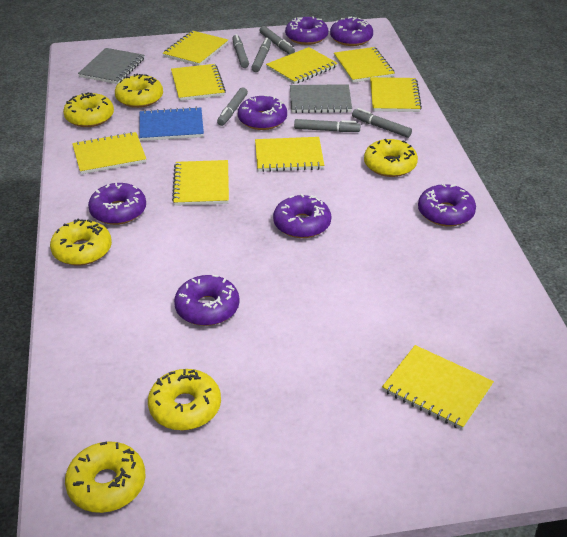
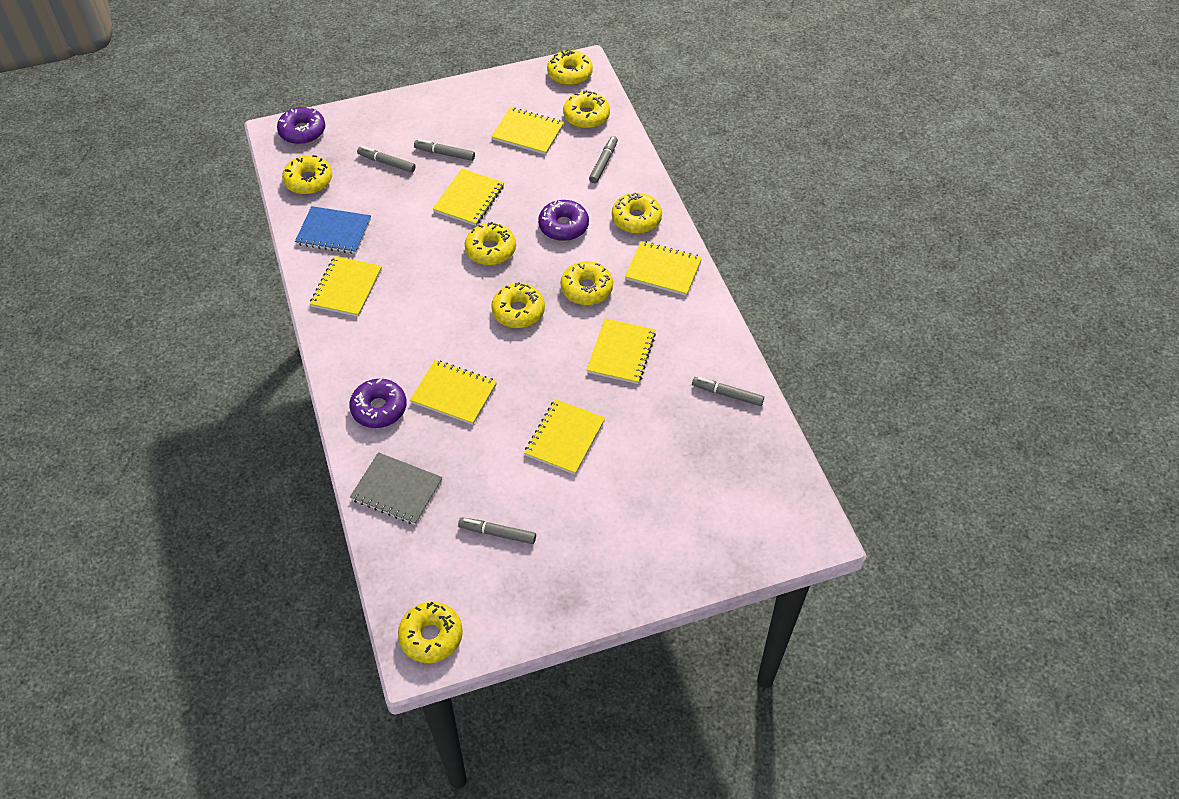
grey marker: 6 -> 5
grey notebook: 2 -> 1
purple donut: 7 -> 3
yellow donut: 6 -> 8
yellow notebook: 9 -> 7

